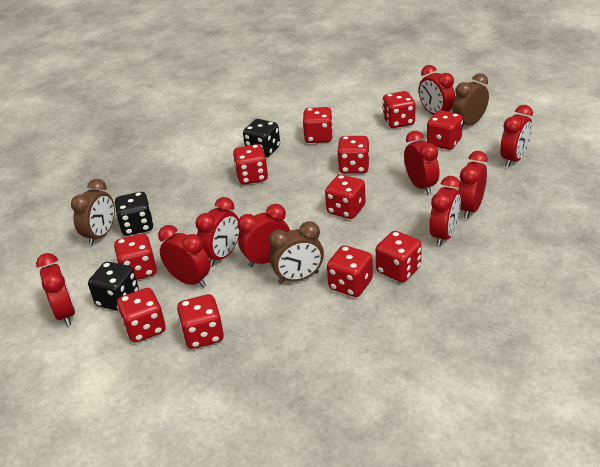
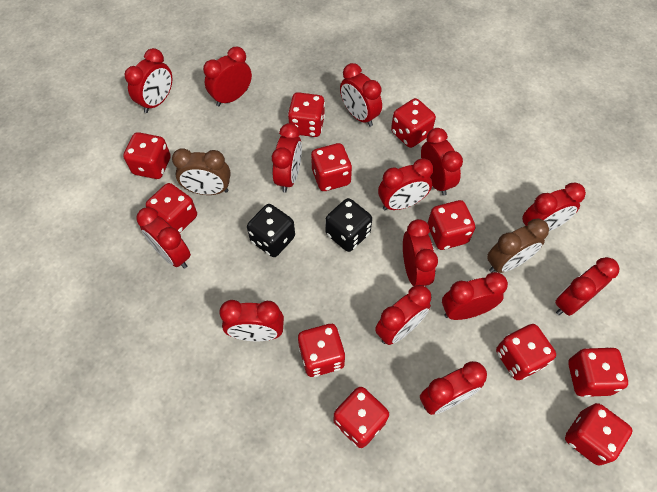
black dice: 3 -> 2
brown clock: 3 -> 2
red clock: 9 -> 14

